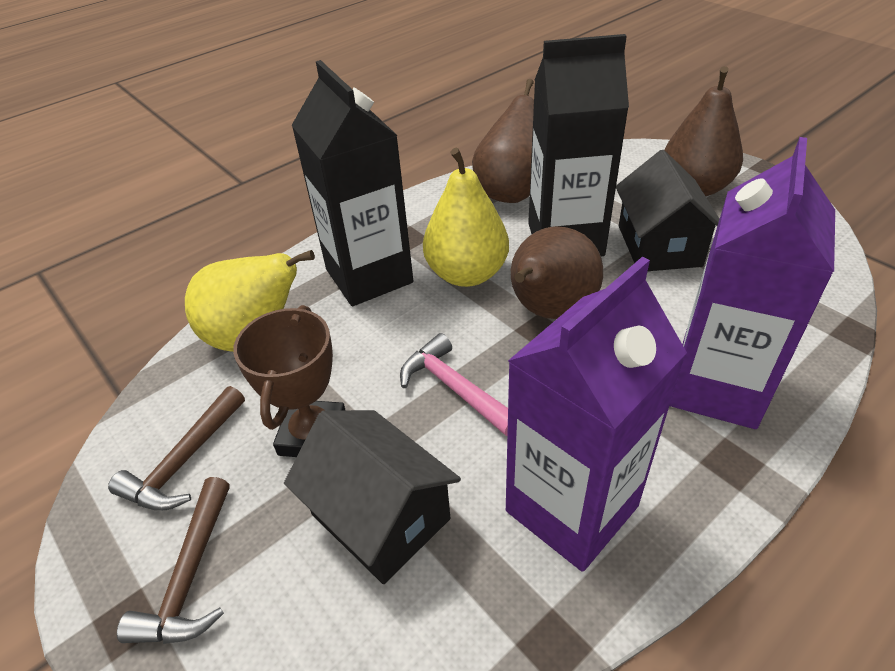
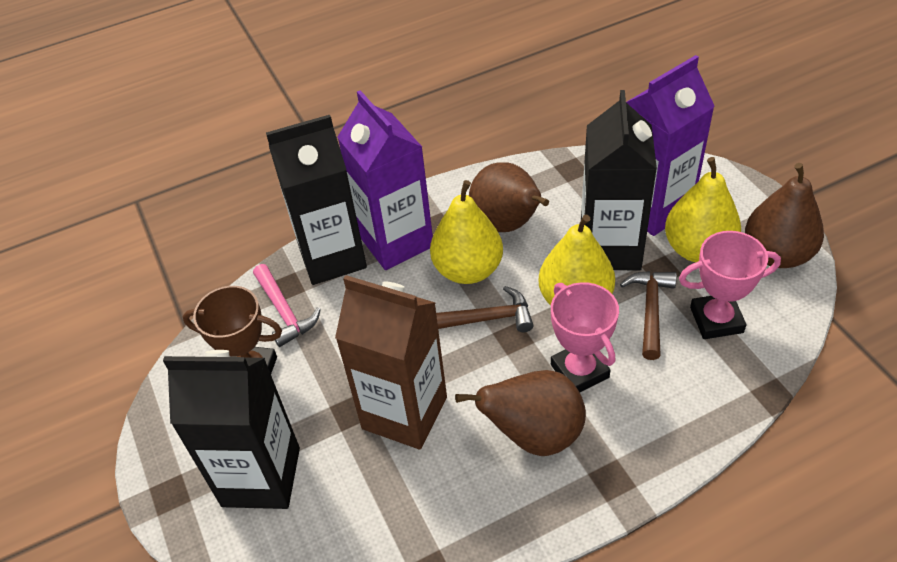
black carton: 2 -> 3
black house: 2 -> 0
brown carton: 0 -> 1
pink trophy: 0 -> 2
yellow pear: 2 -> 3

